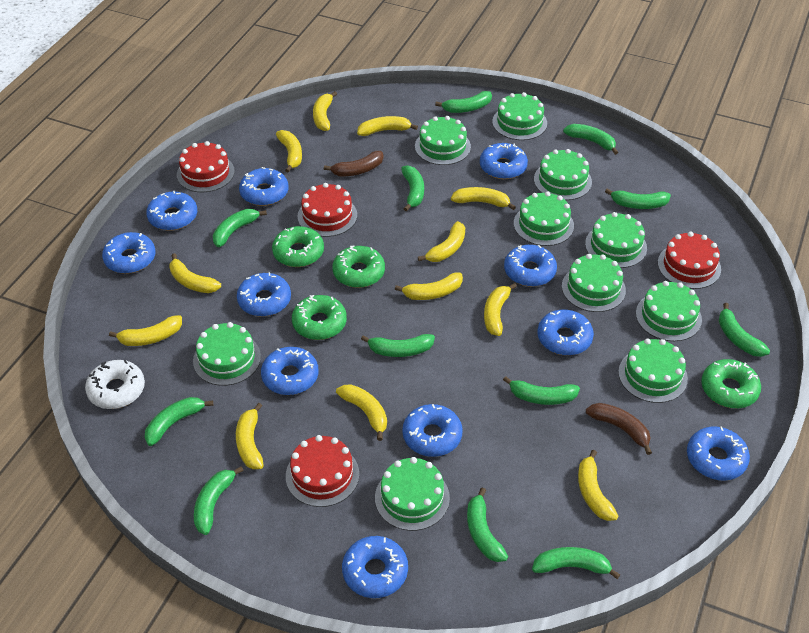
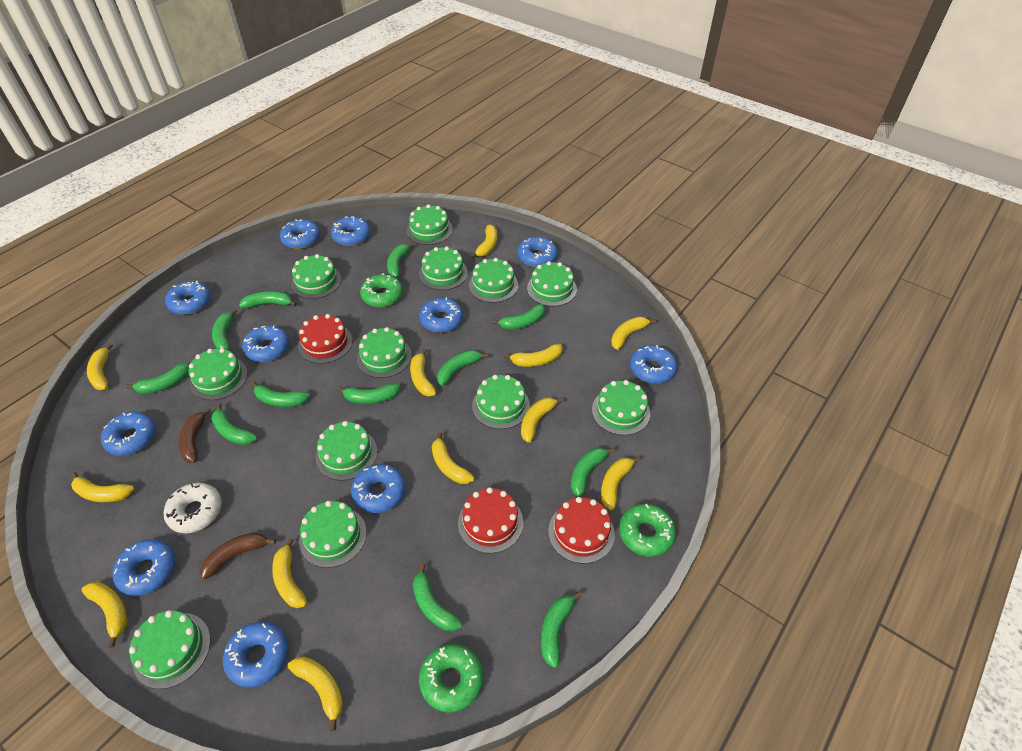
green cake: 10 -> 12
green donut: 4 -> 3
red cake: 4 -> 3

